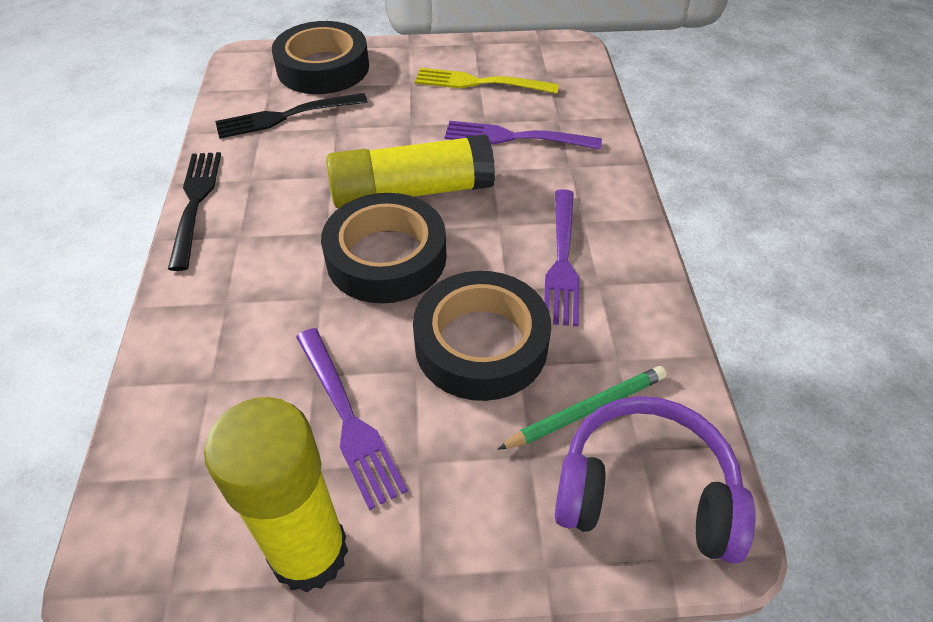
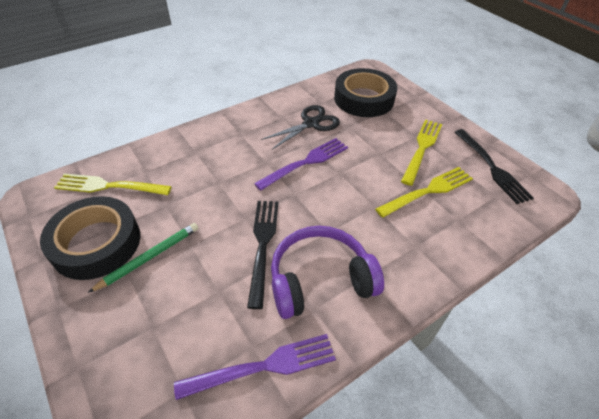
black scissors: 0 -> 1
black tape: 3 -> 2
purple fork: 3 -> 2
yellow fork: 1 -> 3
yellow glue stick: 2 -> 0

